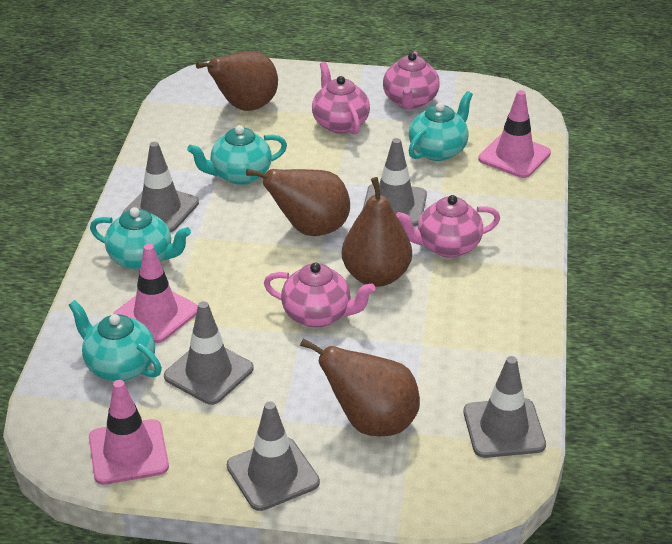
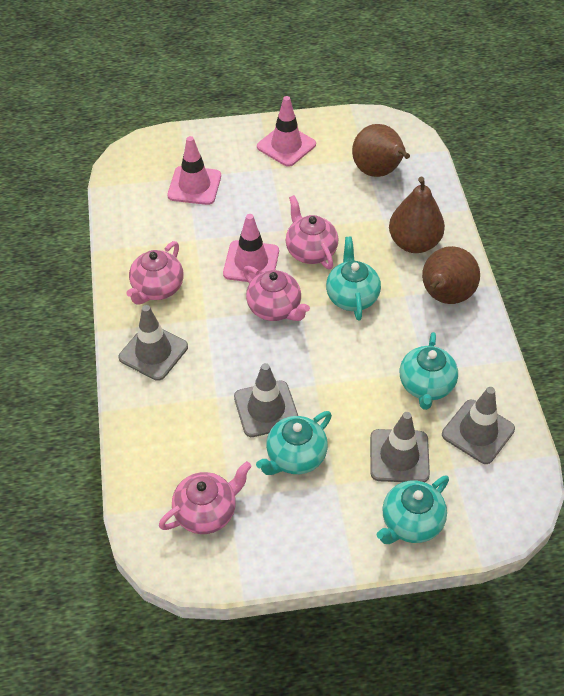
brown pear: 4 -> 3
grey traffic cone: 5 -> 4

